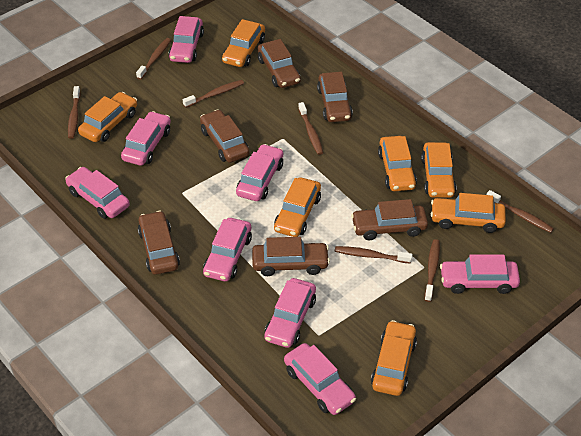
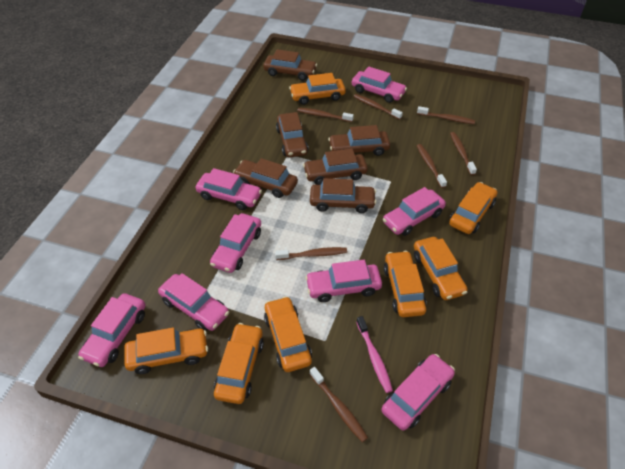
pink toothbrush: 0 -> 1

